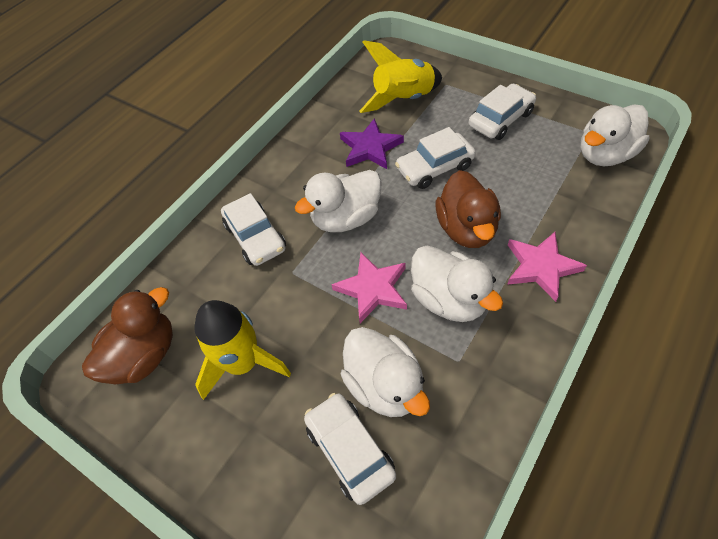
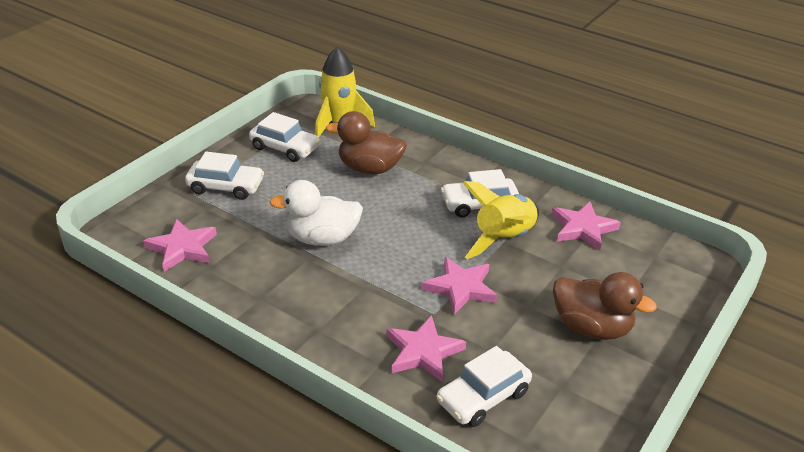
pink star: 2 -> 4
purple star: 1 -> 0
white duck: 4 -> 1

